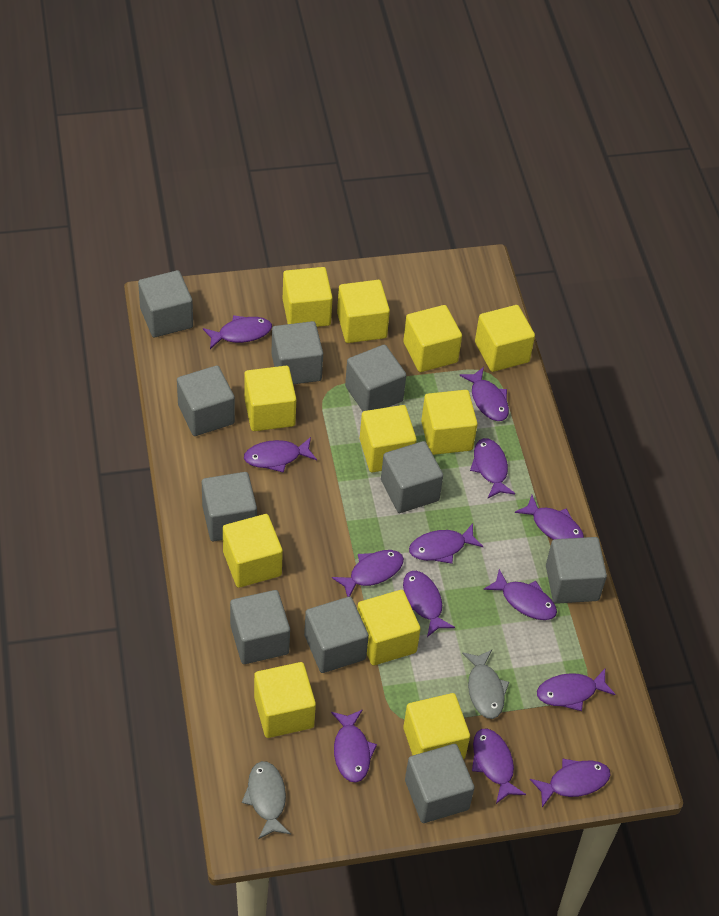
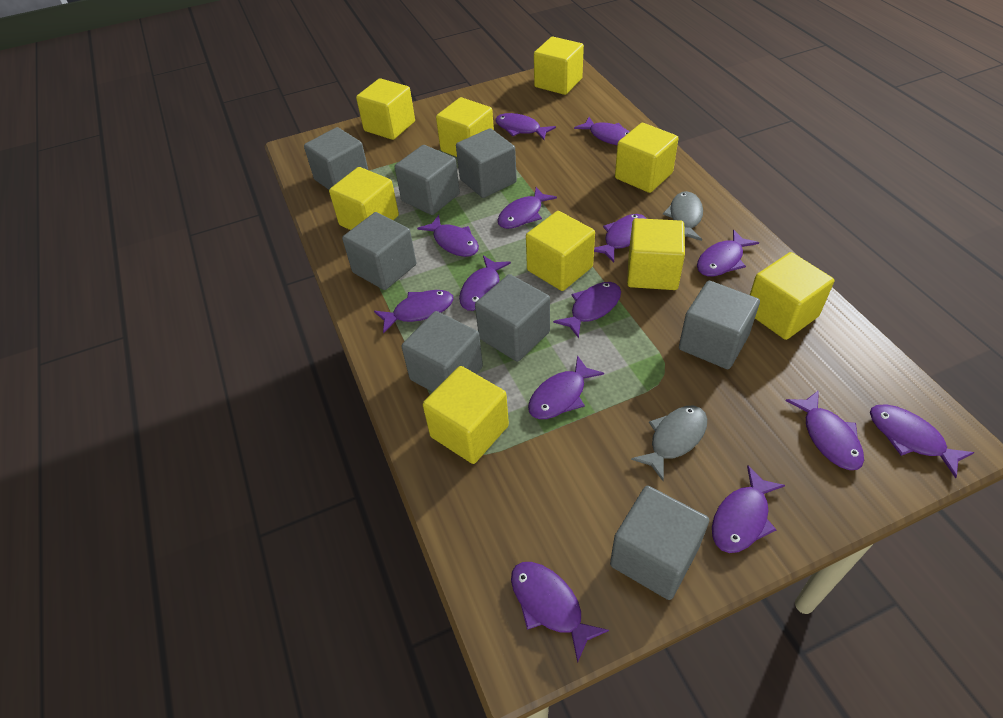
grey cube: 10 -> 8
purple fish: 13 -> 14
yellow cube: 11 -> 9

